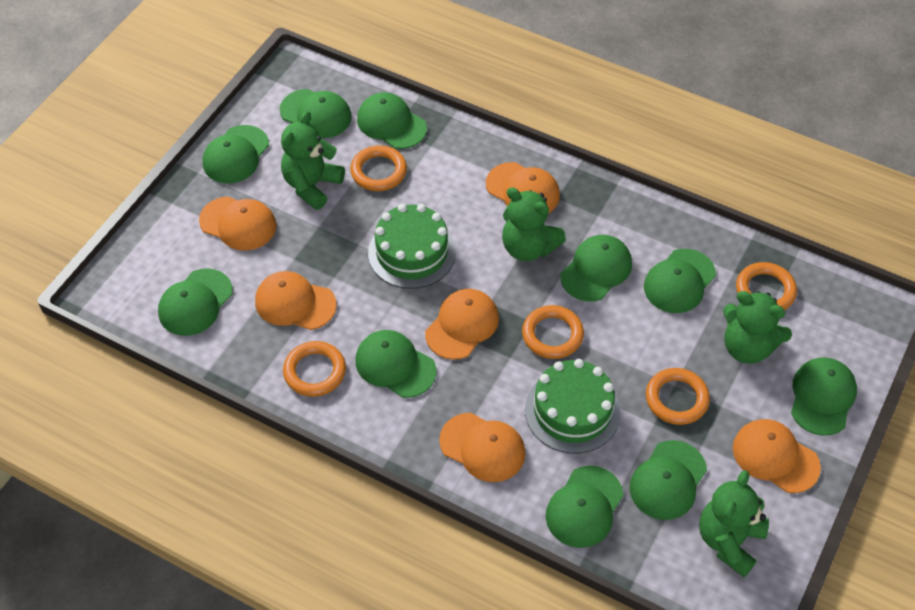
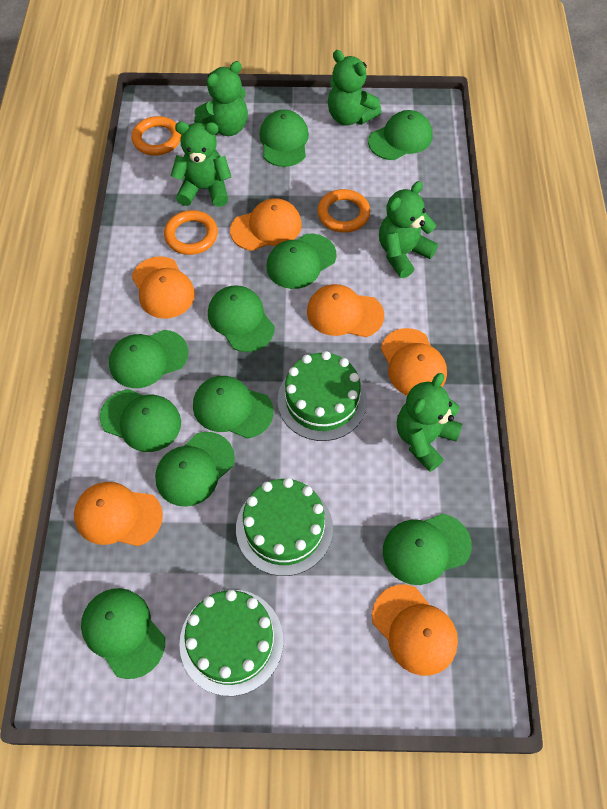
green cake: 2 -> 3
green teddy bear: 4 -> 5
orange ring: 5 -> 3

